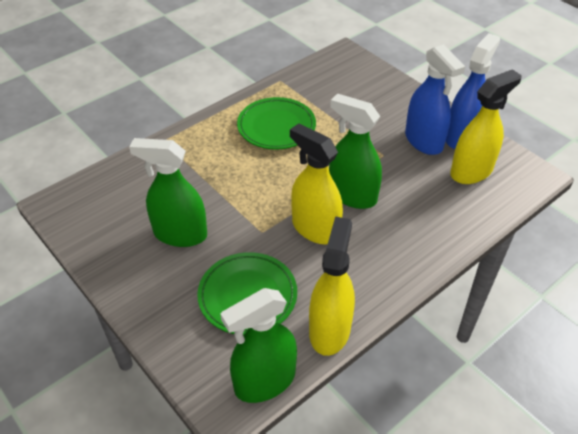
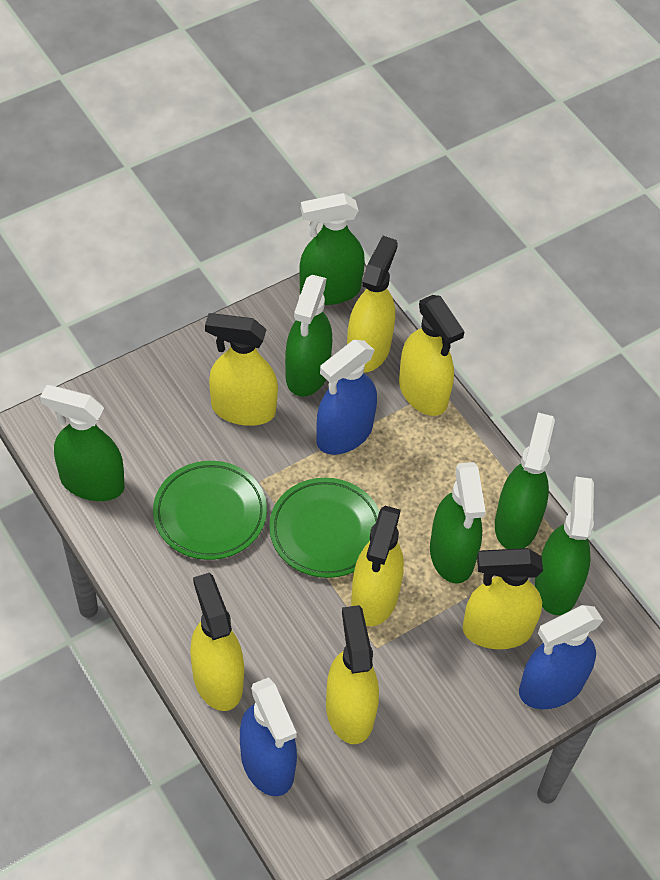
blue spray bottle: 2 -> 3
green spray bottle: 3 -> 6
yellow spray bottle: 3 -> 7

